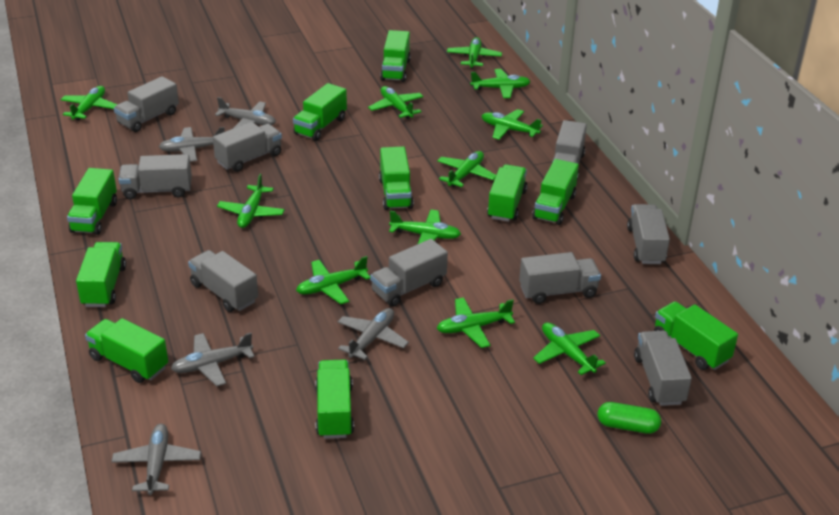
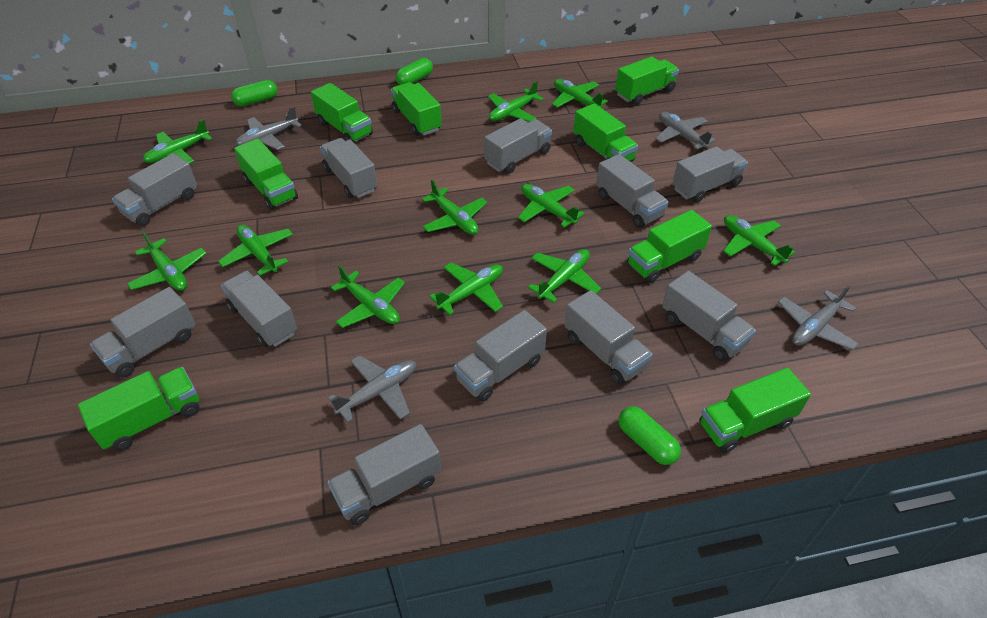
green capsule: 1 -> 3
green truck: 10 -> 8
grey plane: 5 -> 4
grey truck: 9 -> 11

